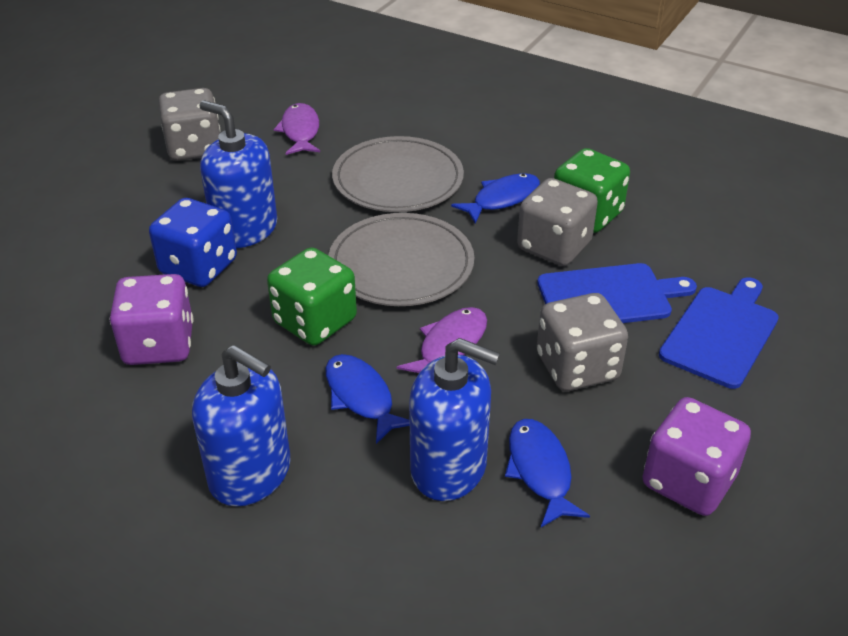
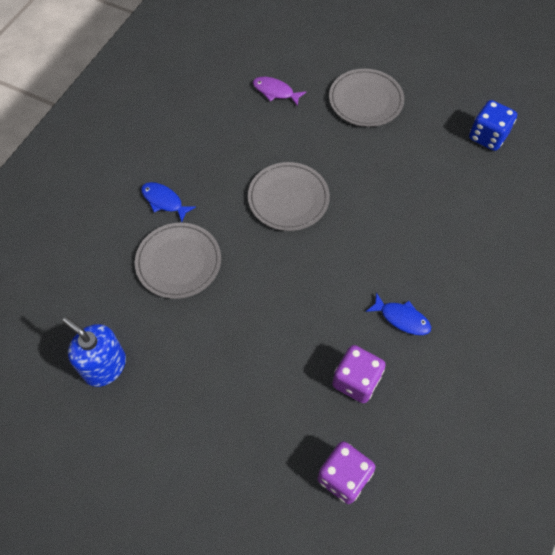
blue cutting board: 2 -> 0
blue fish: 3 -> 2
blue soap dispenser: 3 -> 1
green dice: 2 -> 0
grey dice: 3 -> 0
grey plate: 2 -> 3
purple fish: 2 -> 1

